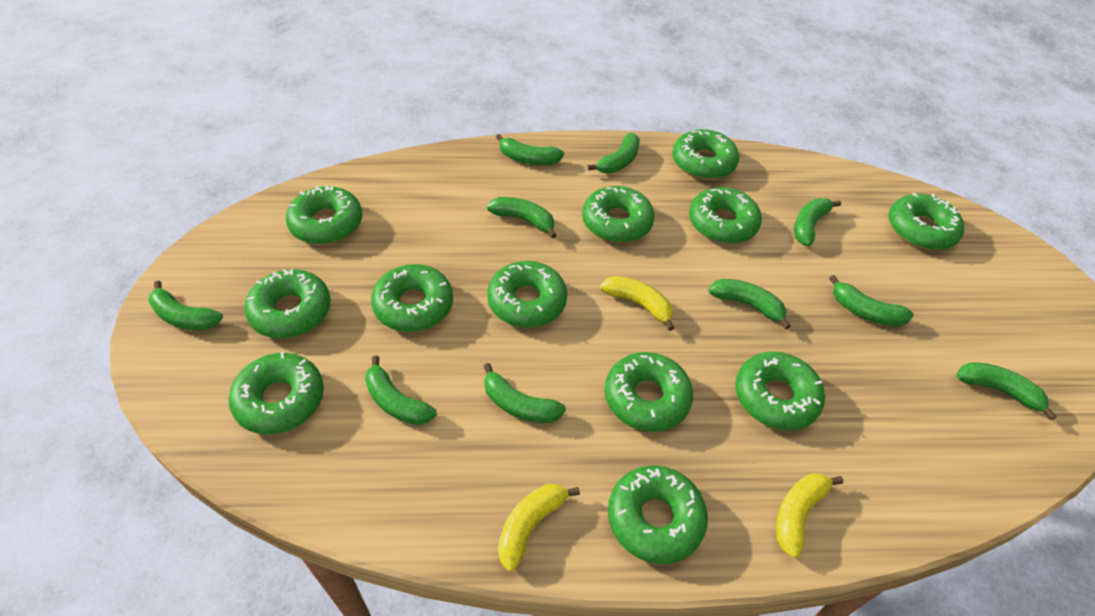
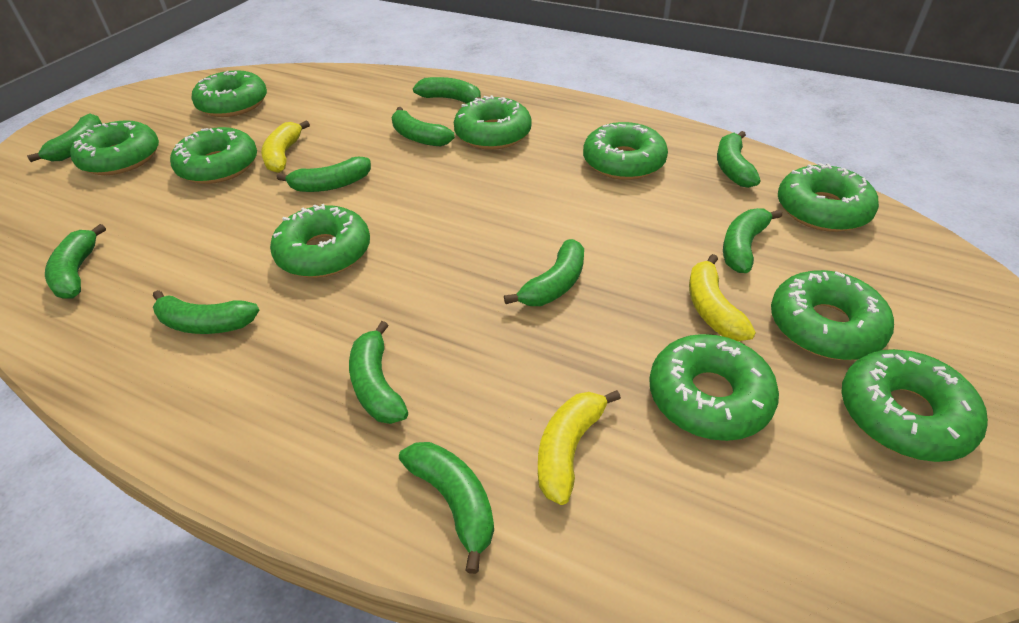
green banana: 10 -> 11
green donut: 12 -> 10

